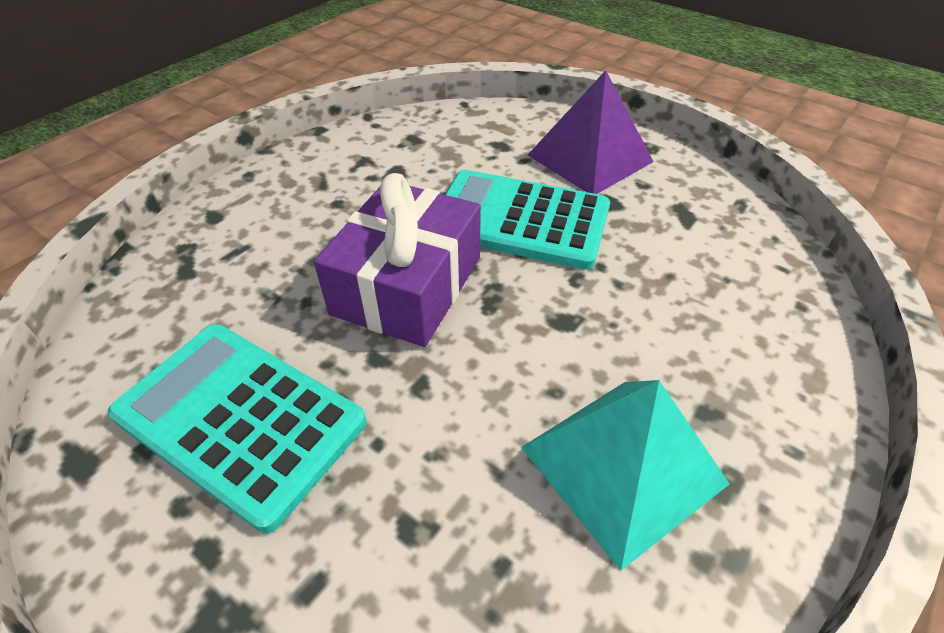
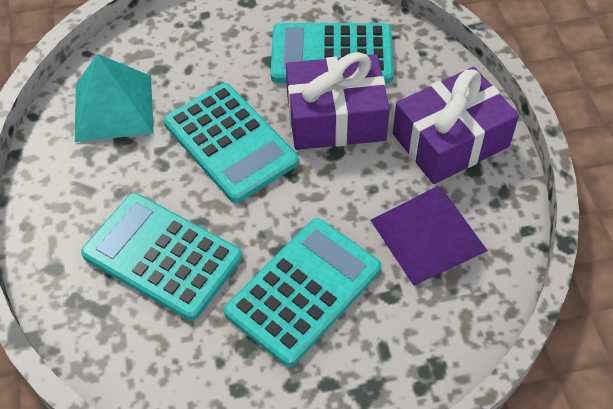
purple gift: 1 -> 2
turquoise calculator: 2 -> 4

